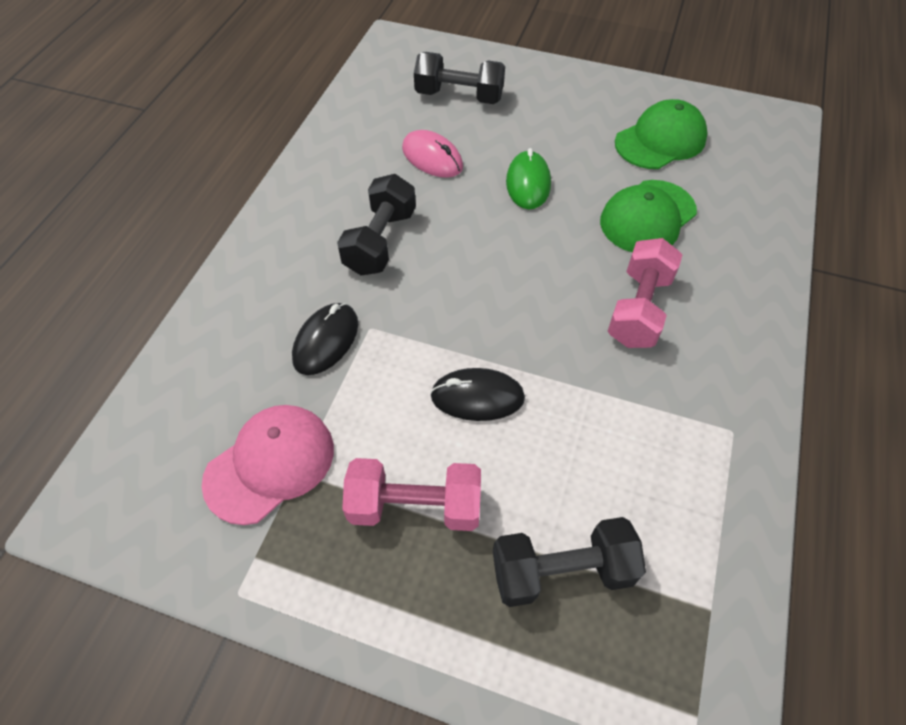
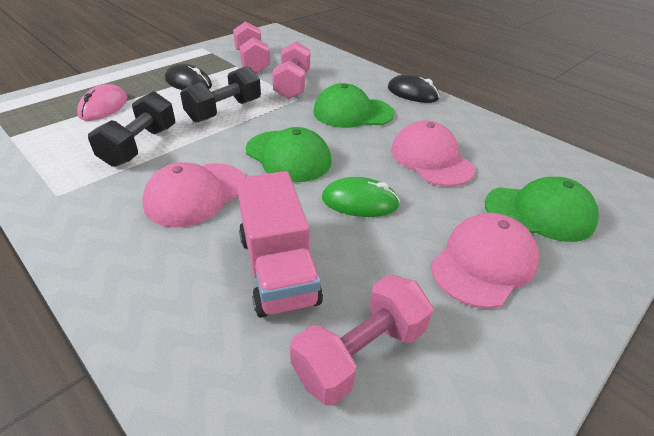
black dumbbell: 3 -> 2
green cap: 2 -> 3
pink cap: 1 -> 3
pink dumbbell: 2 -> 3
pink truck: 0 -> 1

